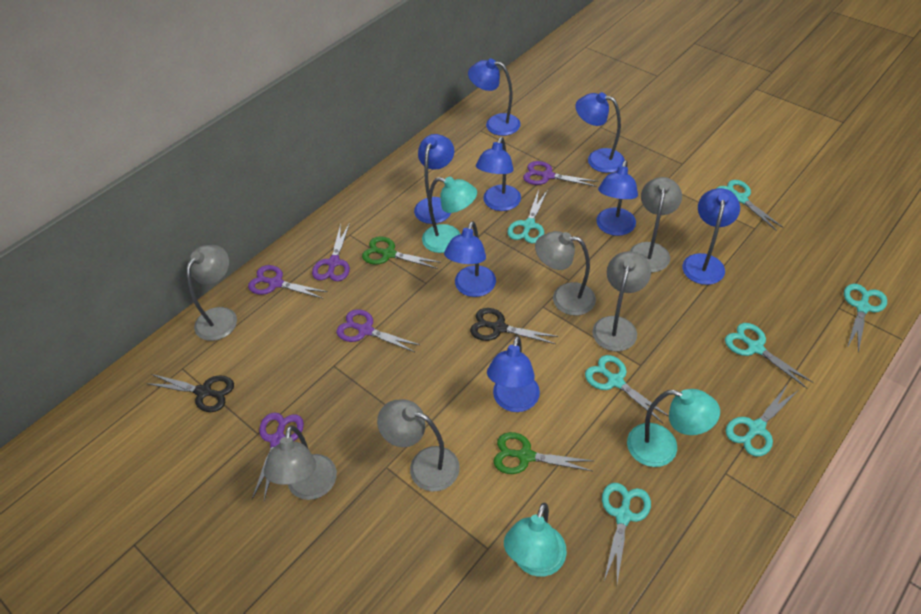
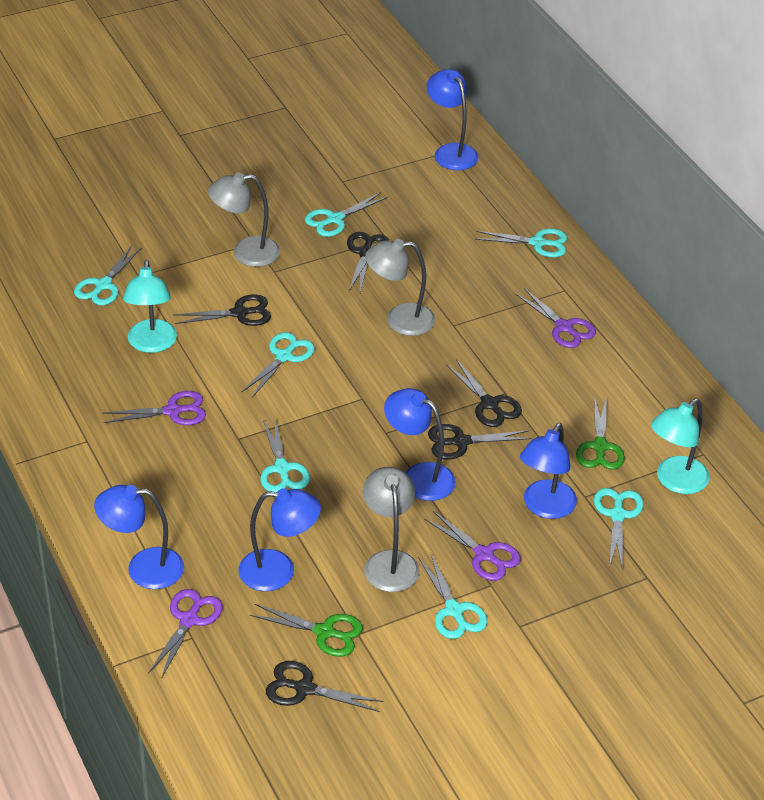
black scissors: 2 -> 5
blue lamp: 8 -> 5
grey lamp: 6 -> 3
purple scissors: 5 -> 4
turquoise lamp: 3 -> 2

